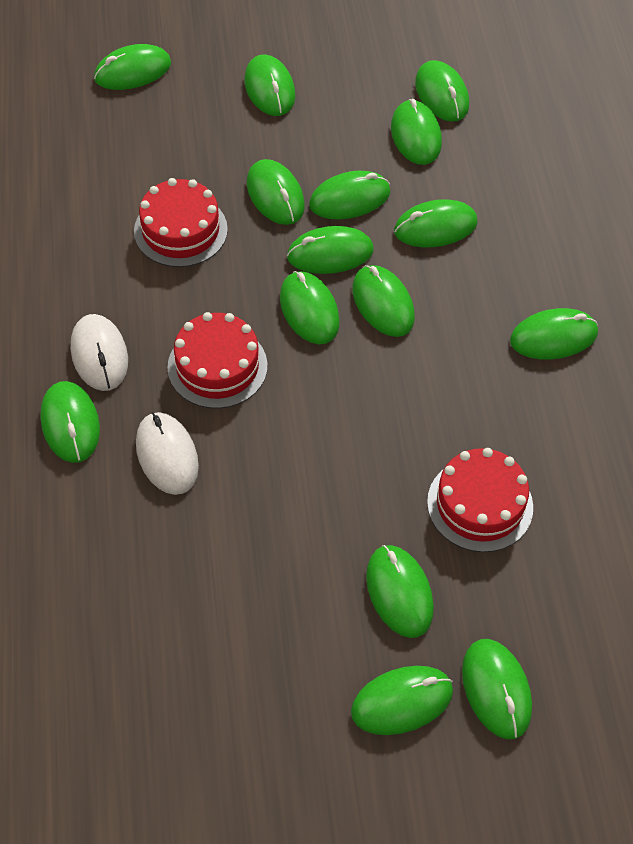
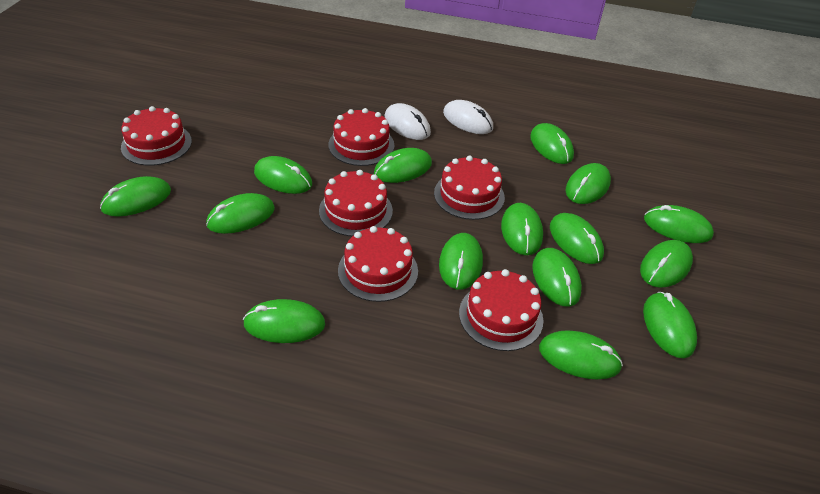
red cake: 3 -> 6

